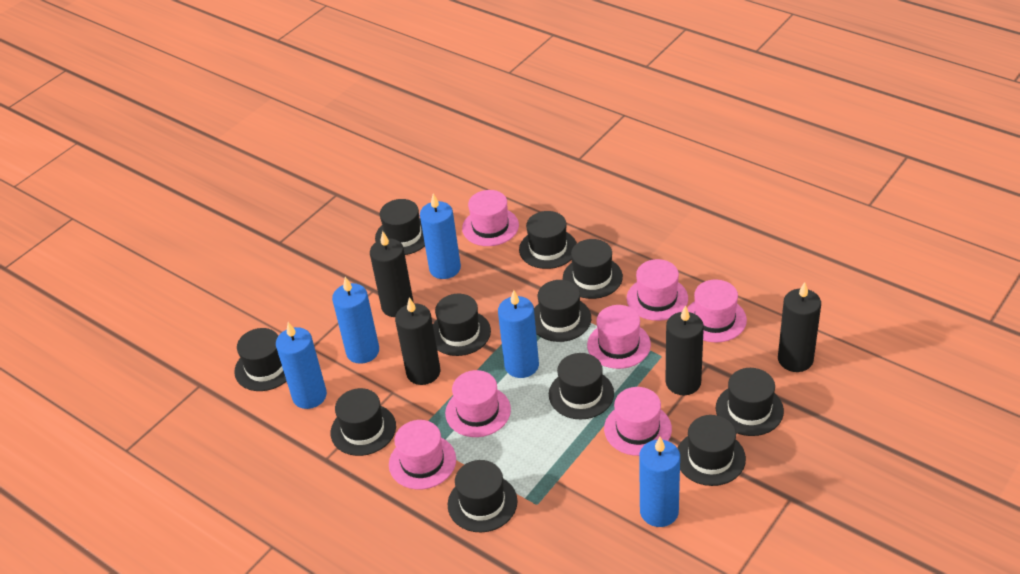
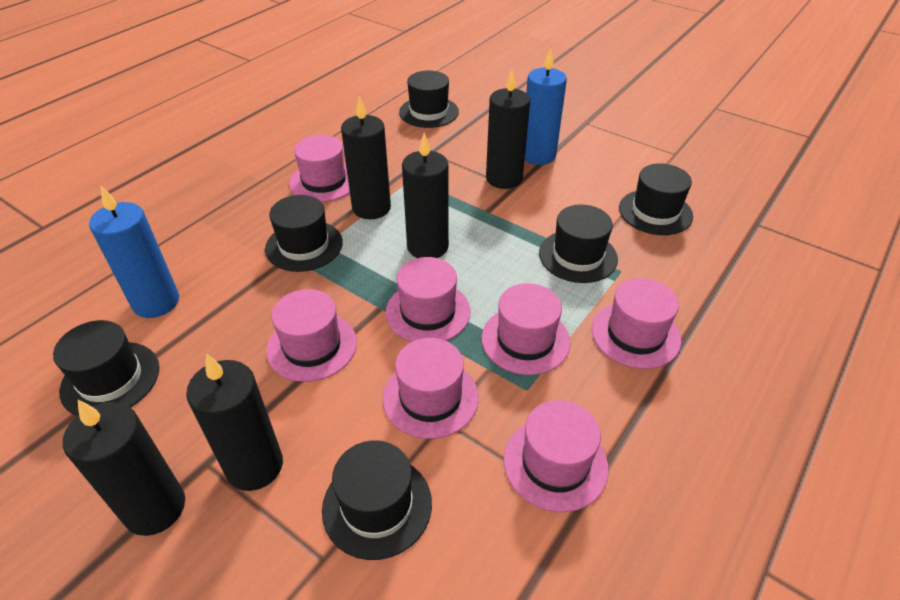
black candle: 4 -> 5
black hat: 11 -> 6
blue candle: 5 -> 2

